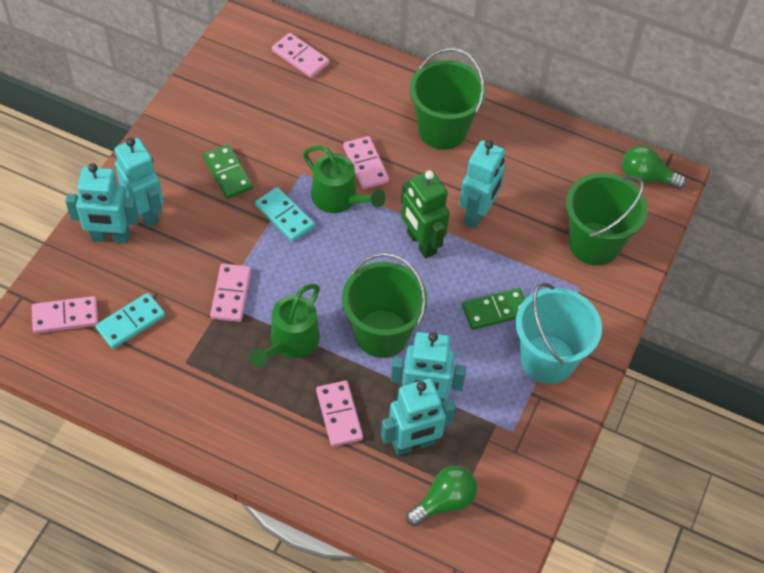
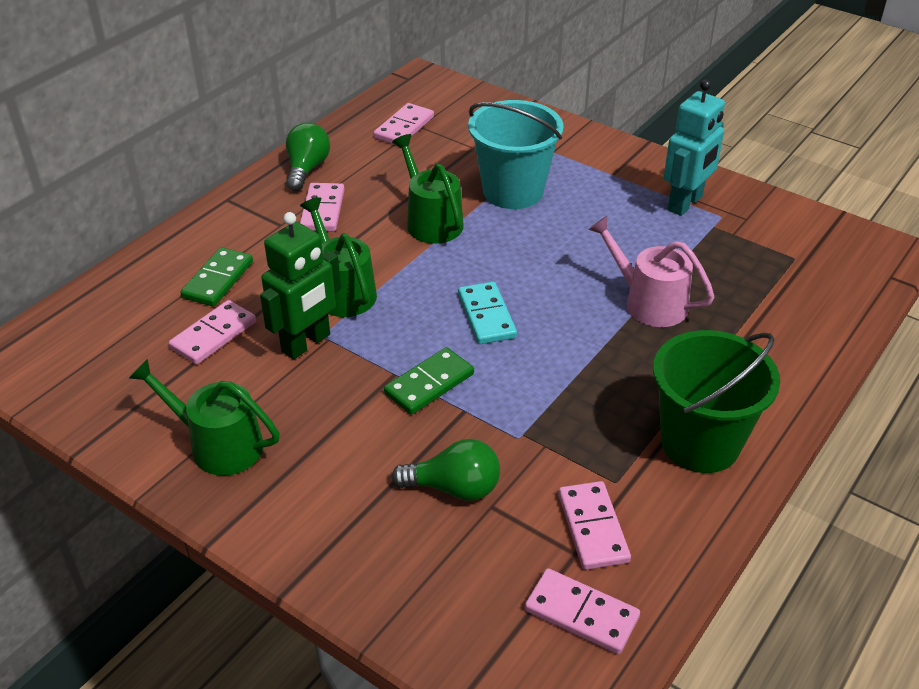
green bucket: 3 -> 1
green watering can: 2 -> 3
pink watering can: 0 -> 1
turquoise domino: 2 -> 1
turquoise robot: 5 -> 1

